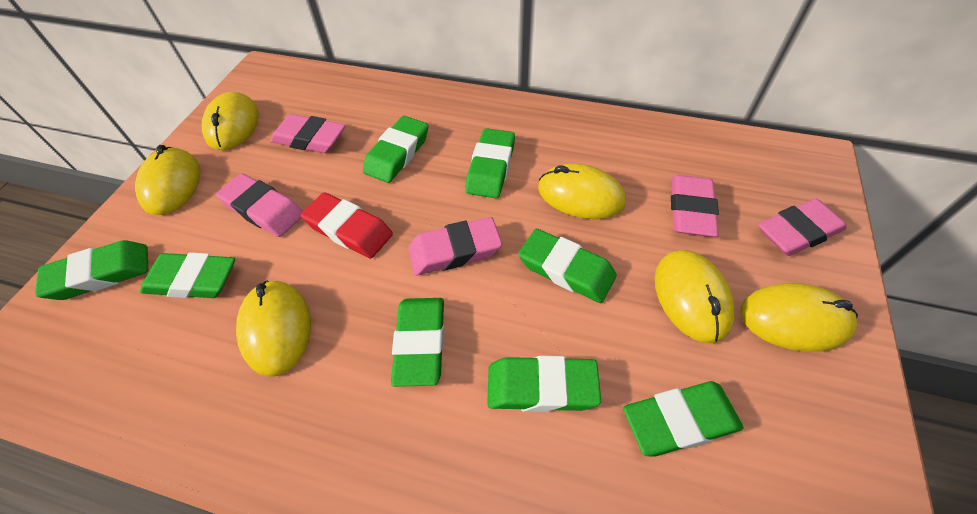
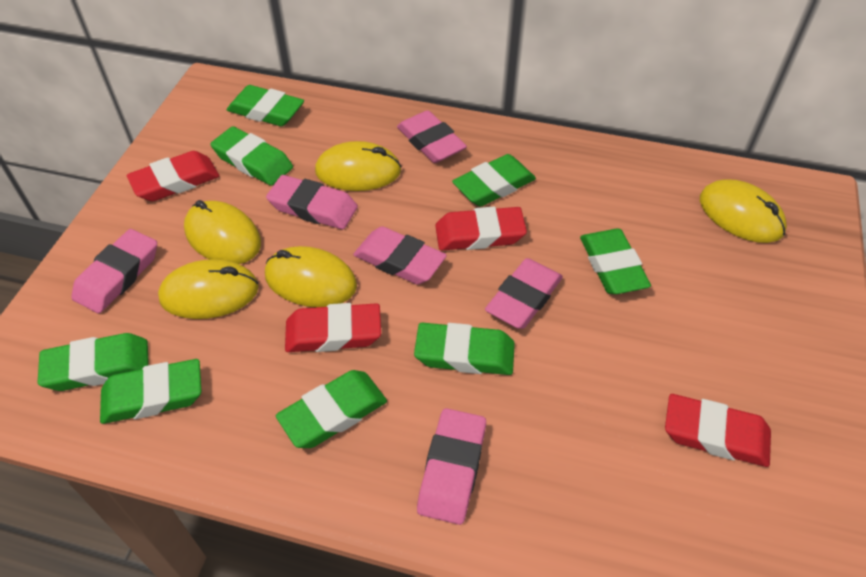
pink eraser: 5 -> 6
red eraser: 1 -> 4
yellow mouse: 6 -> 5

